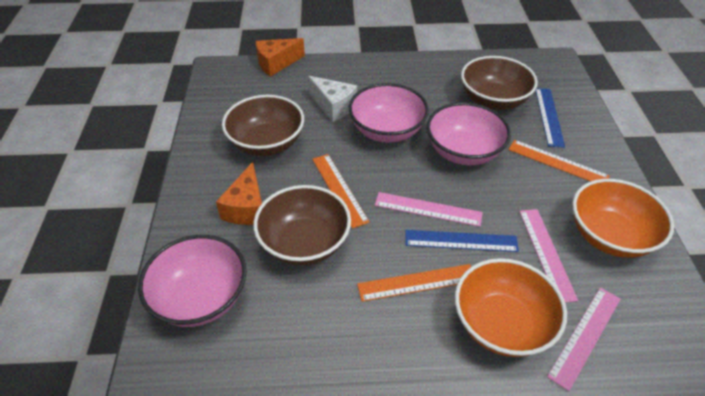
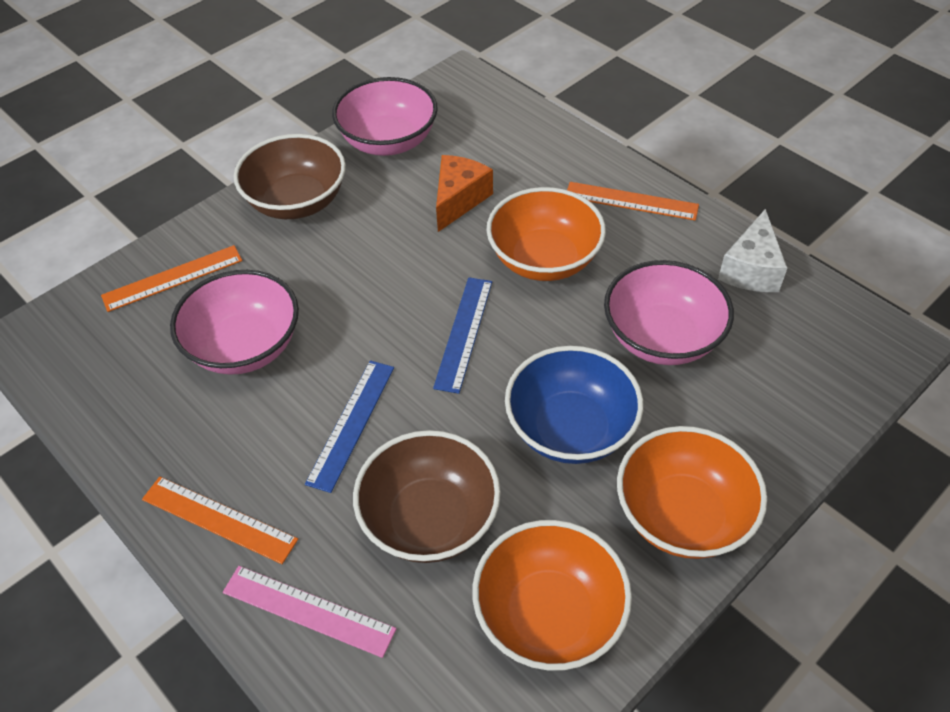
blue bowl: 0 -> 1
brown bowl: 3 -> 2
orange bowl: 2 -> 3
orange cheese: 2 -> 1
pink ruler: 3 -> 1

